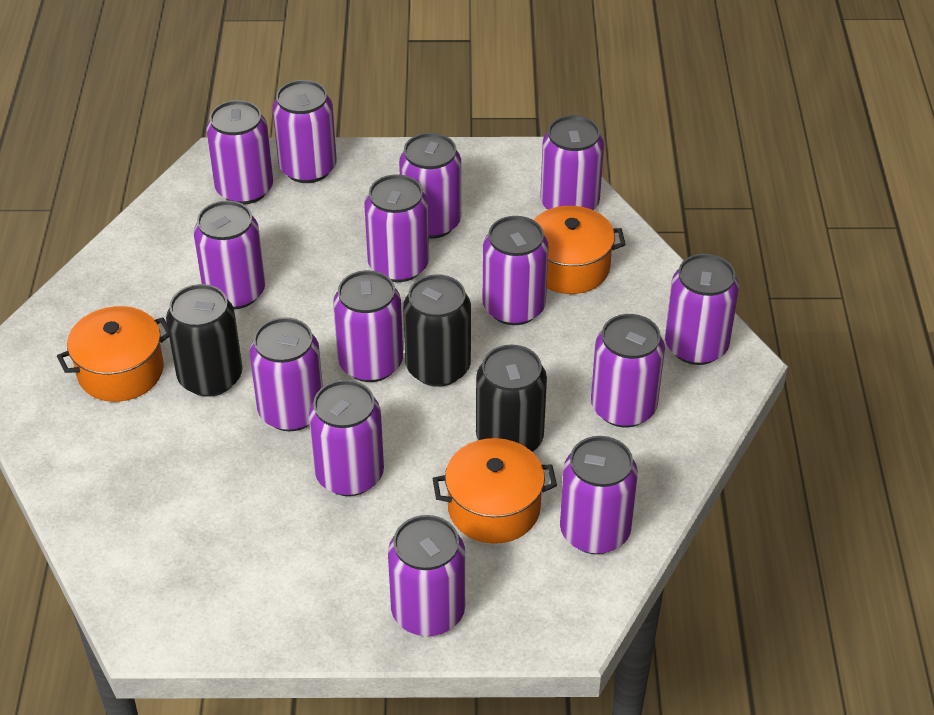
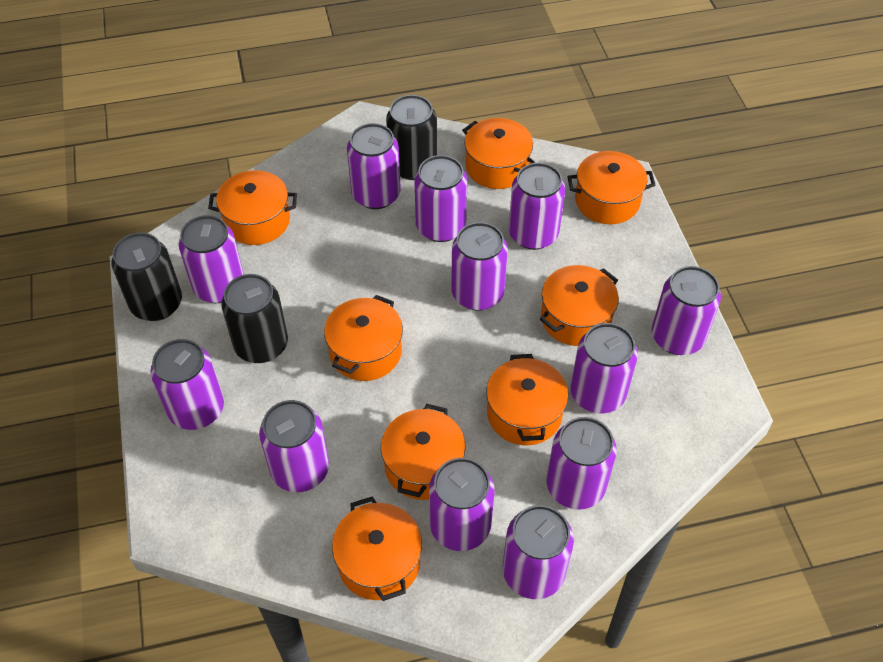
orange pot: 3 -> 8
purple can: 14 -> 12

